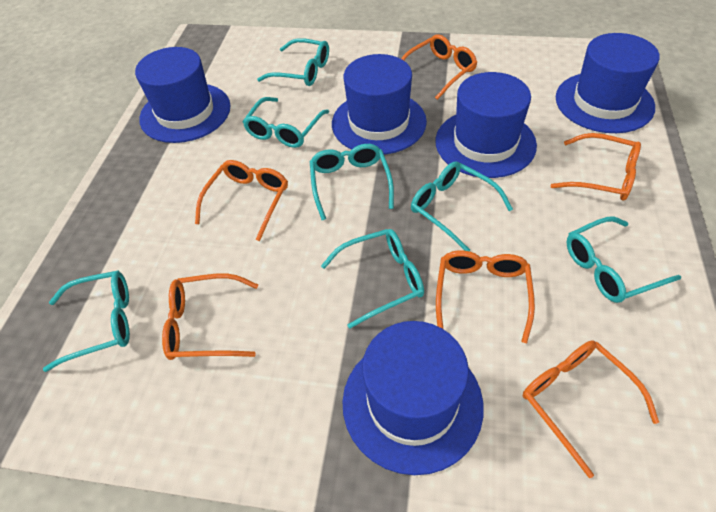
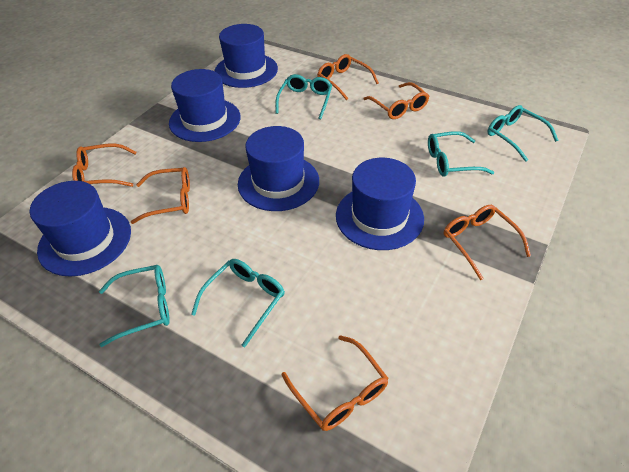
turquoise glasses: 7 -> 5

